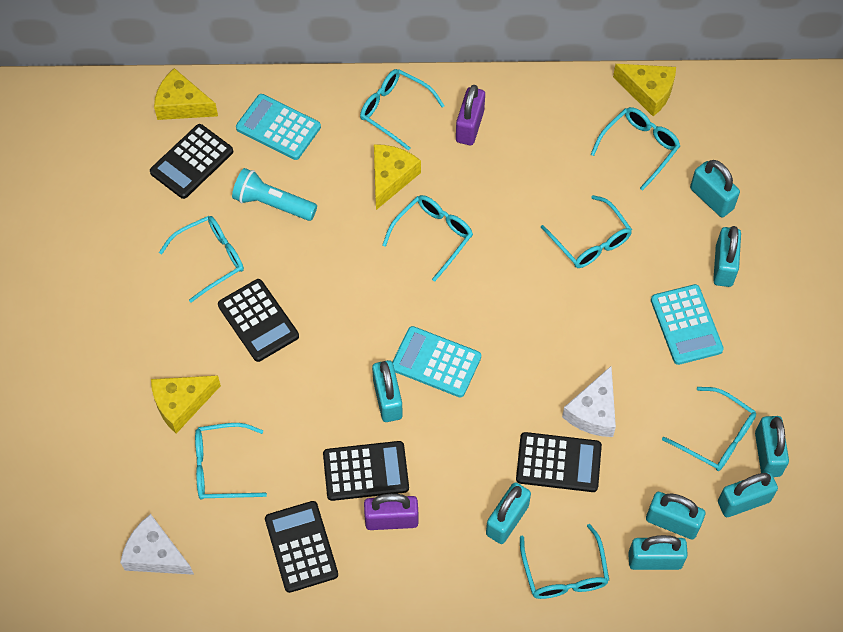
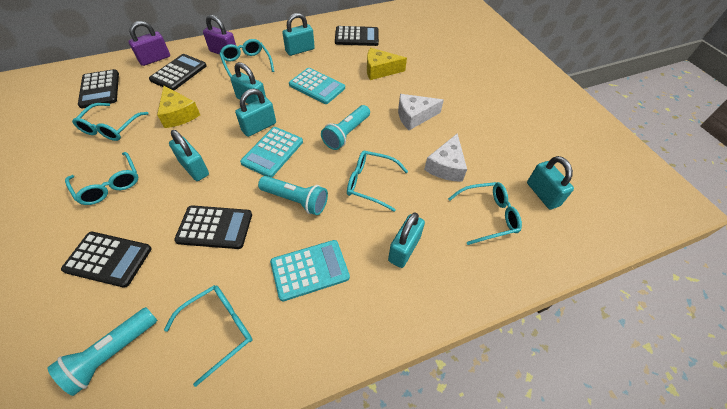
turquoise flashlight: 1 -> 3
turquoise glasses: 8 -> 6
turquoise padlock: 8 -> 6
yellow cheese: 4 -> 2

